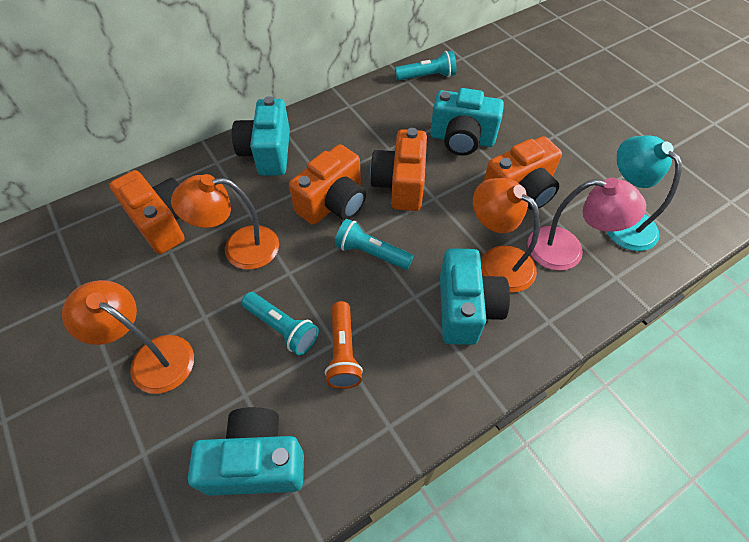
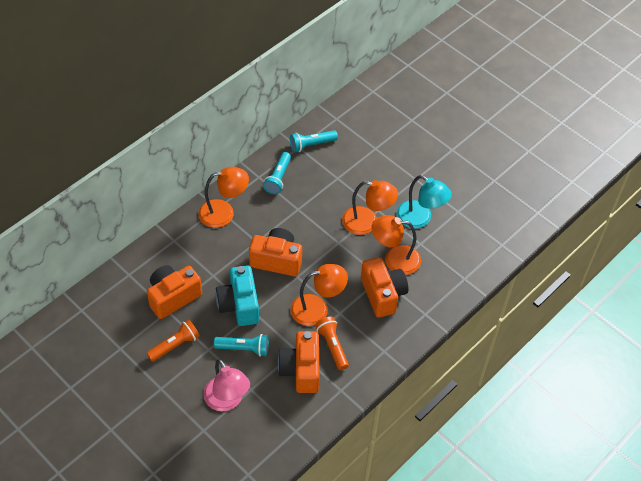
orange flashlight: 1 -> 2
orange lamp: 3 -> 4
turquoise camera: 4 -> 1

